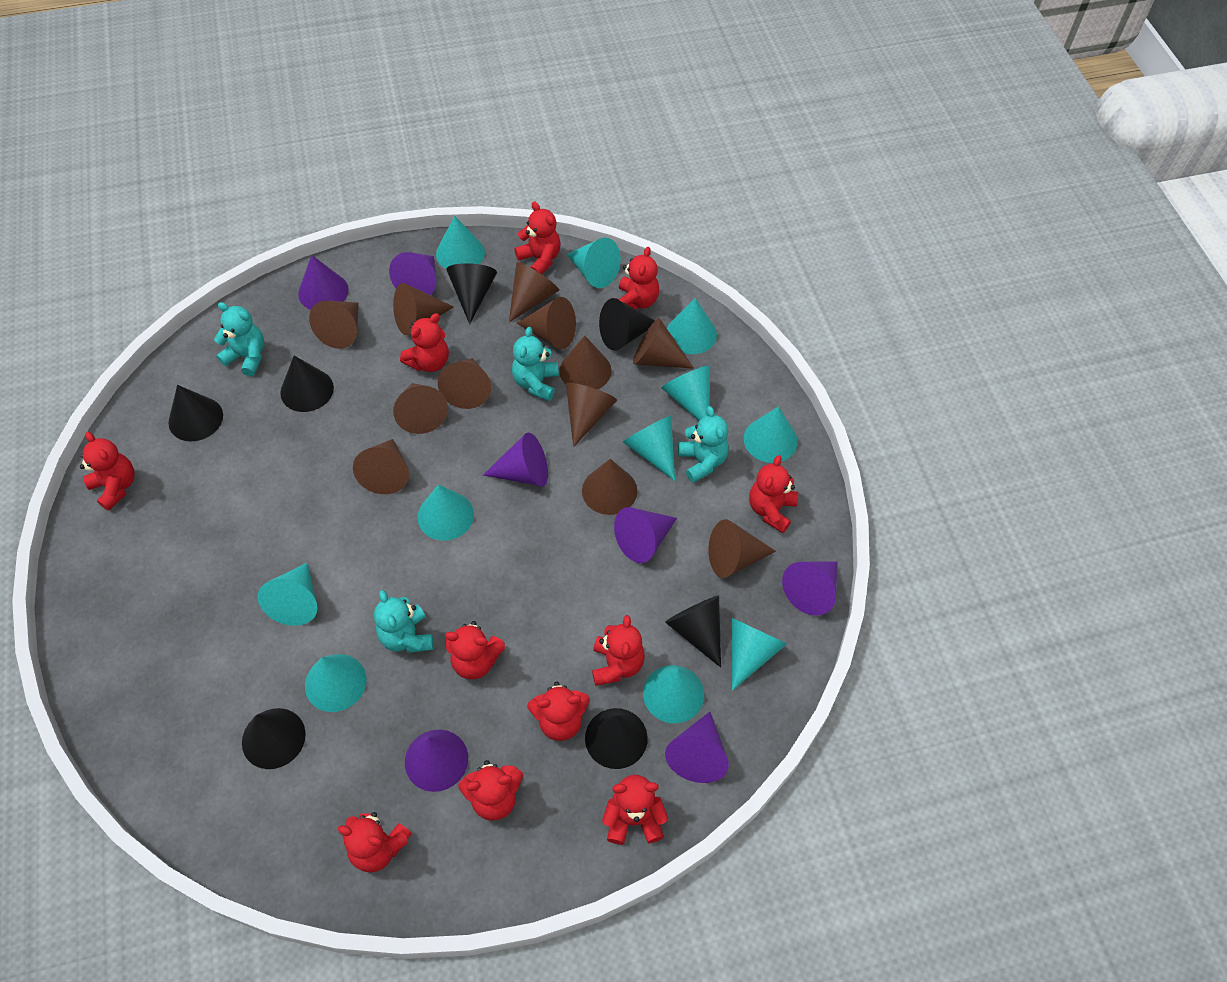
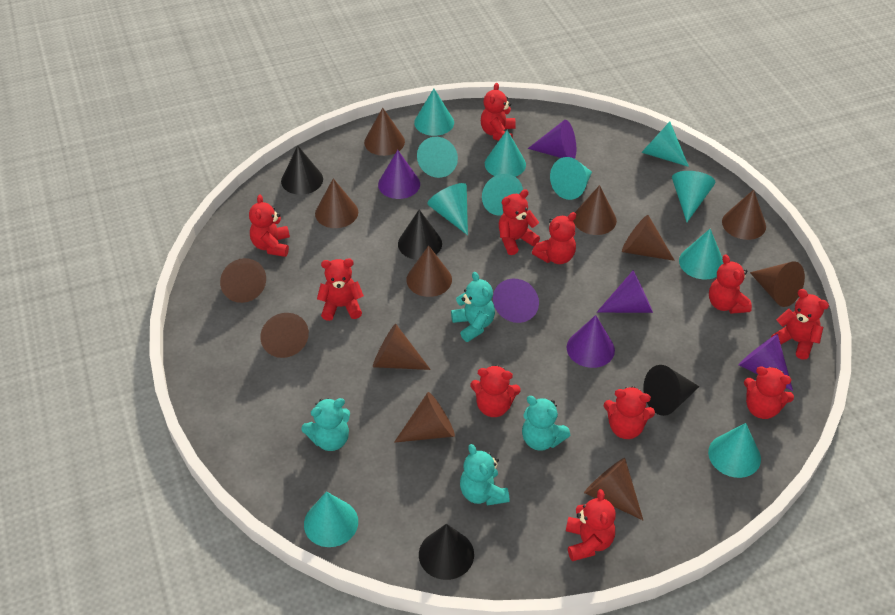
black cone: 7 -> 4
purple cone: 7 -> 6

